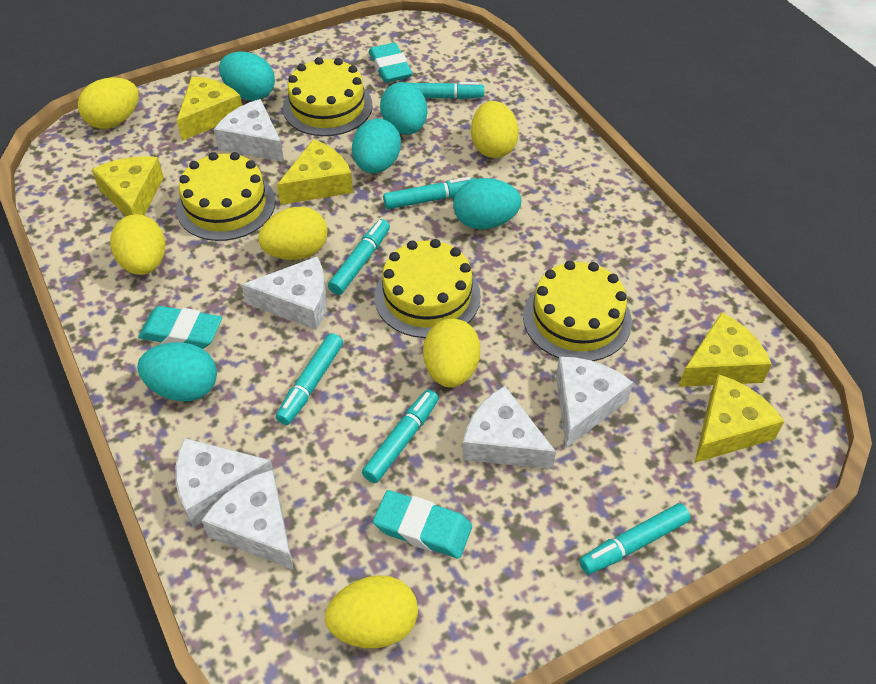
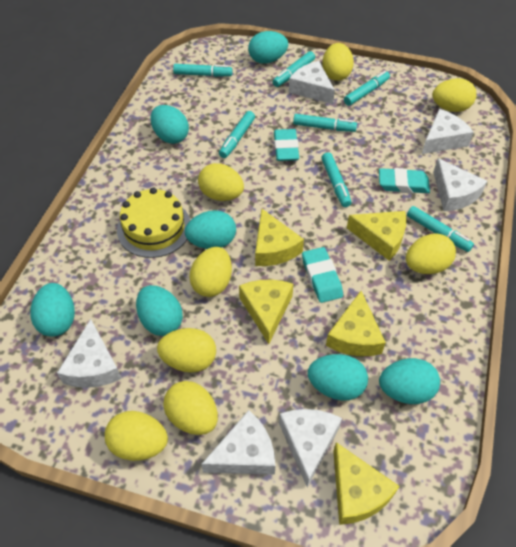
turquoise egg: 5 -> 7
turquoise marker: 6 -> 7
yellow cake: 4 -> 1
yellow egg: 6 -> 8

